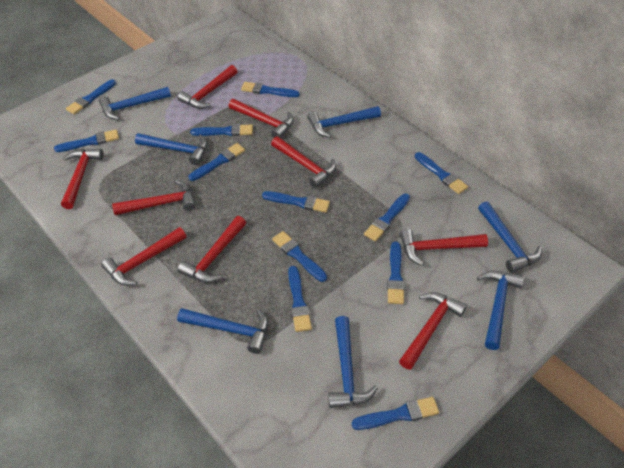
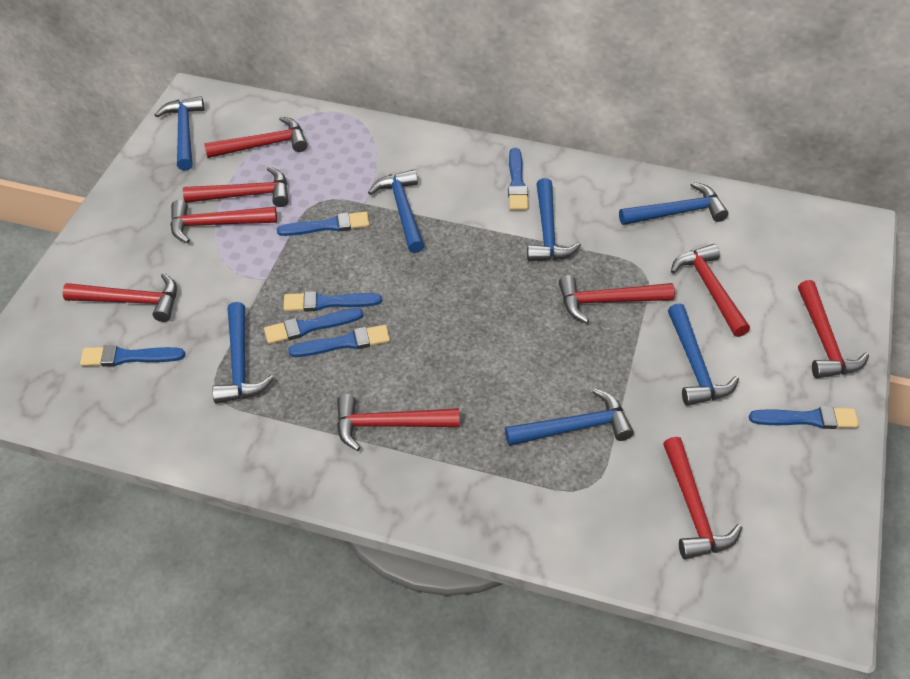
blue brush: 12 -> 7

